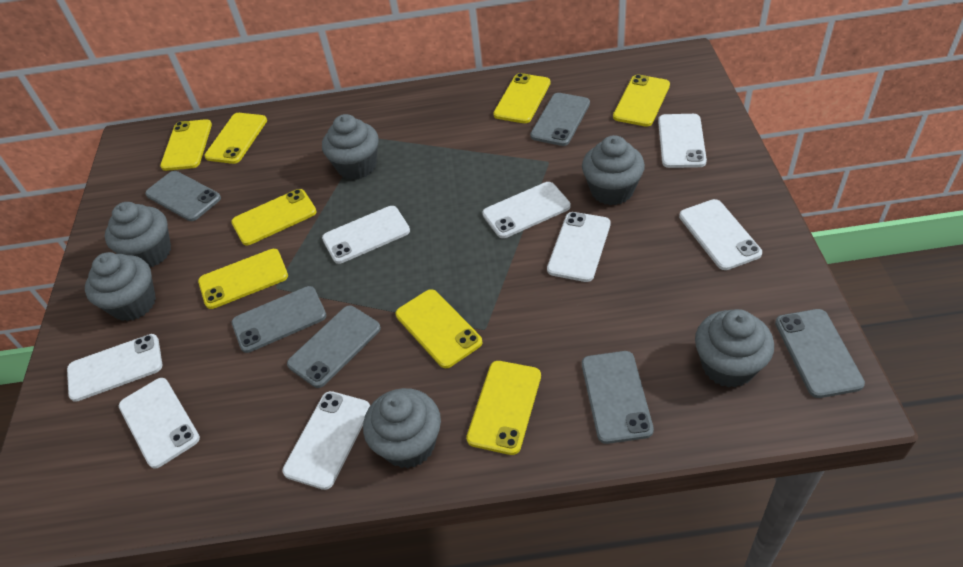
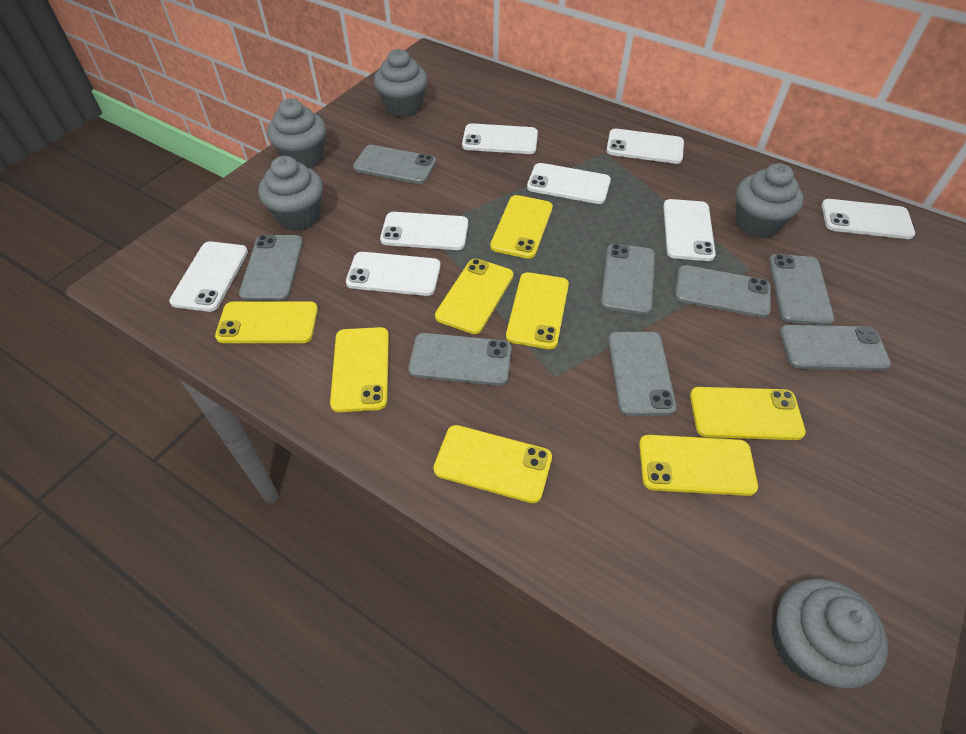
grey cupcake: 6 -> 5
grey phone: 6 -> 8

